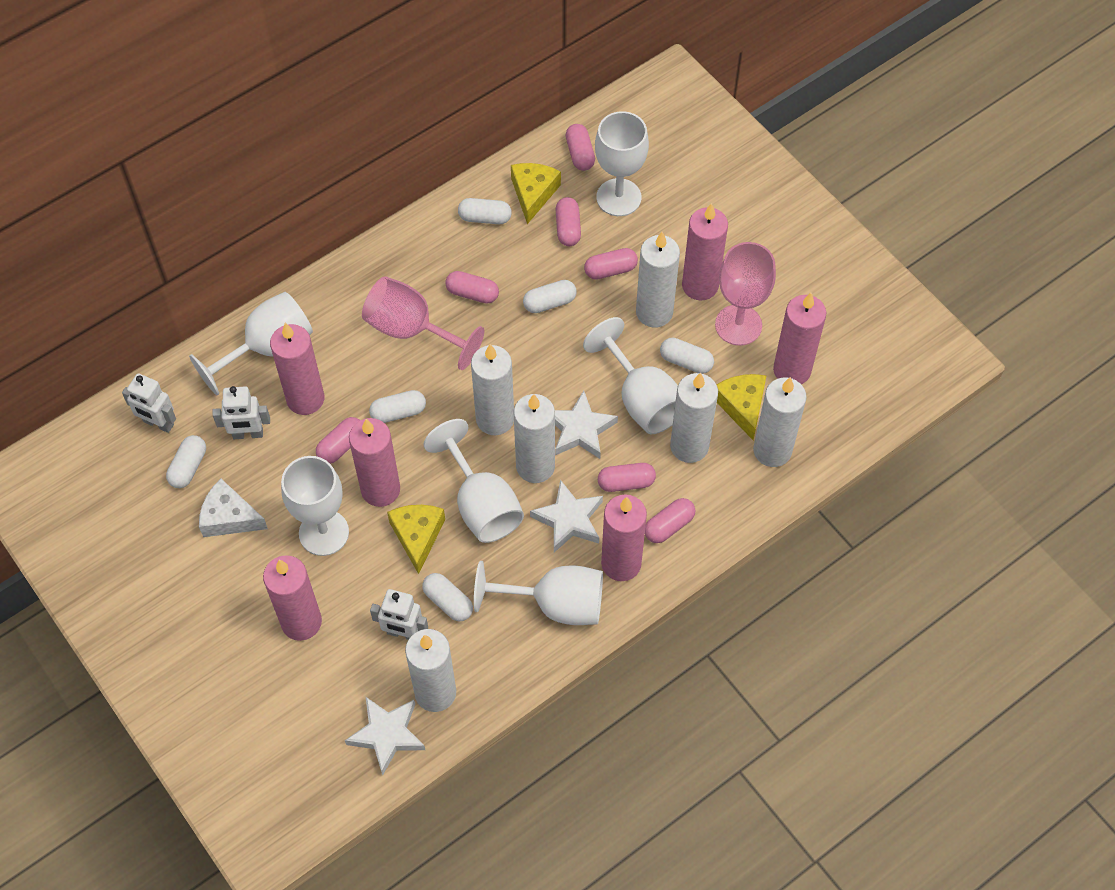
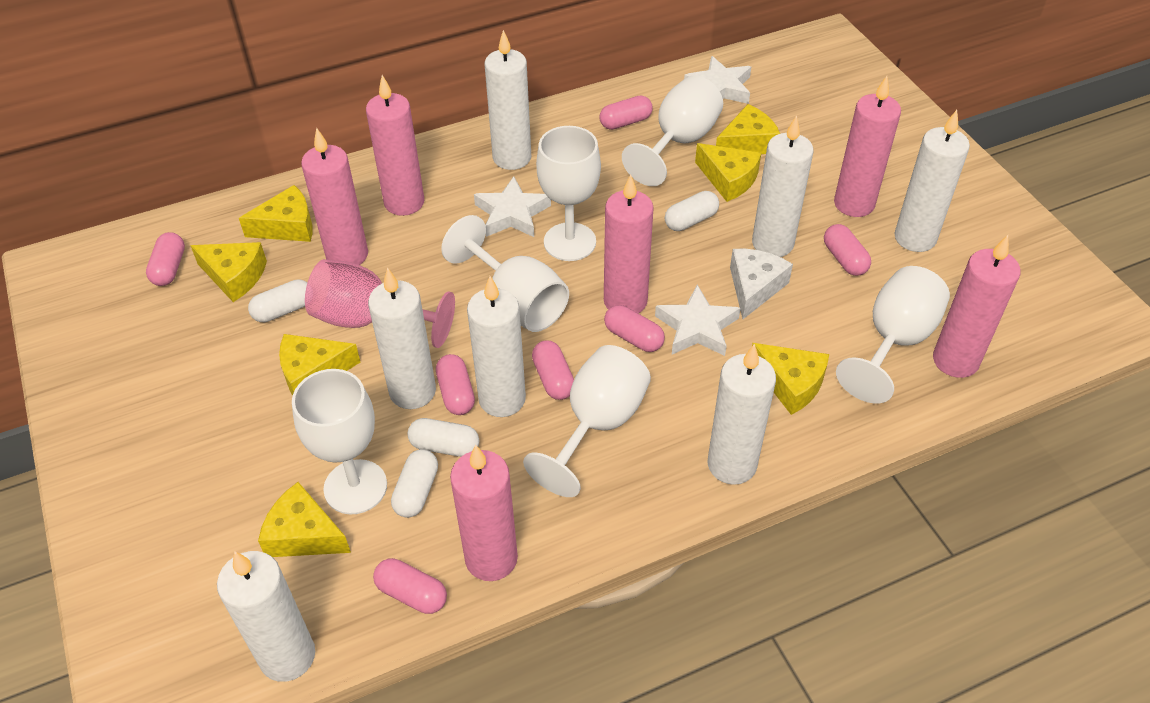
pink goblet: 2 -> 1
white candle: 6 -> 7
white capsule: 6 -> 4
white robot: 3 -> 0
yellow cheese: 3 -> 7

